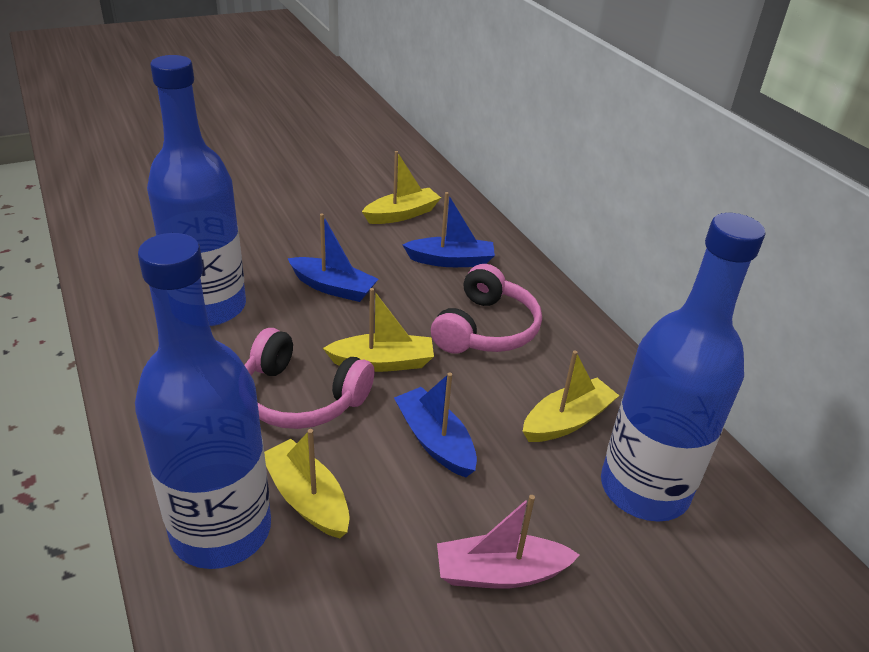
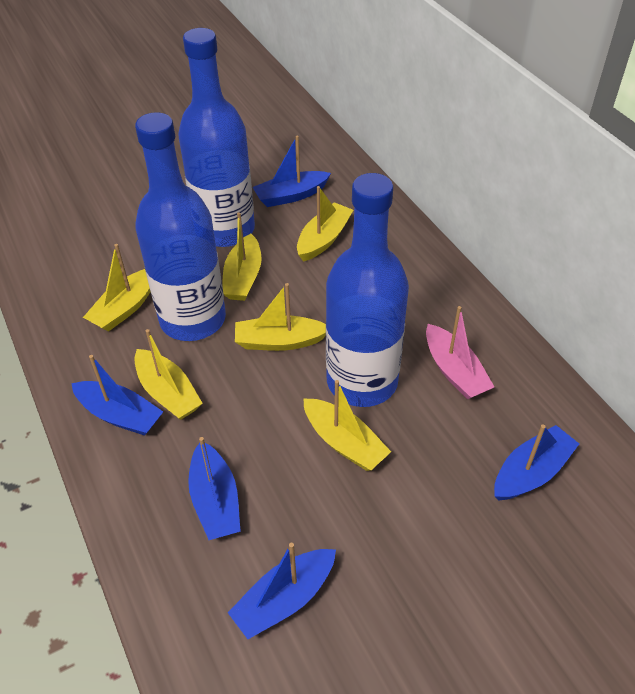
blue boat: 3 -> 5
pink headphones: 2 -> 0
yellow boat: 4 -> 6

